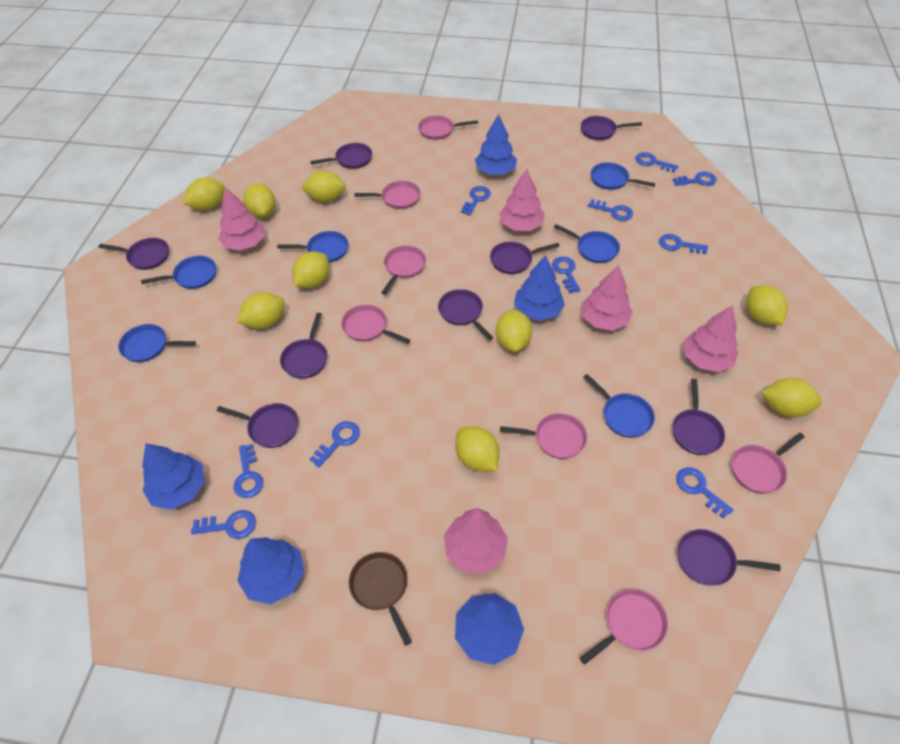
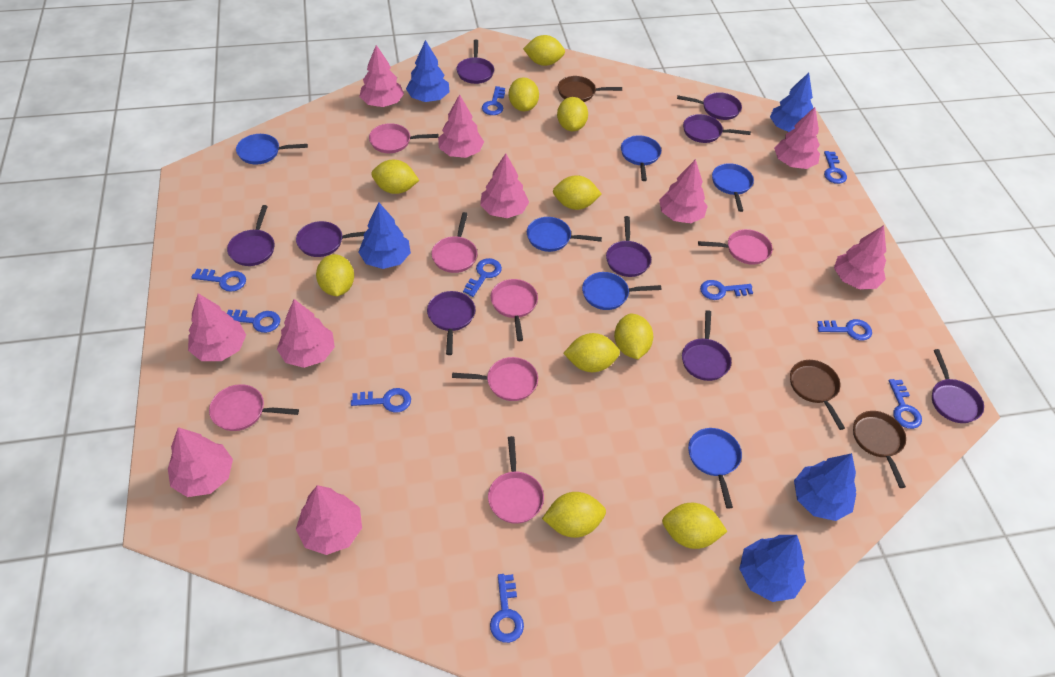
brown pan: 1 -> 3
pink tree: 5 -> 10
yellow lemon: 9 -> 10

